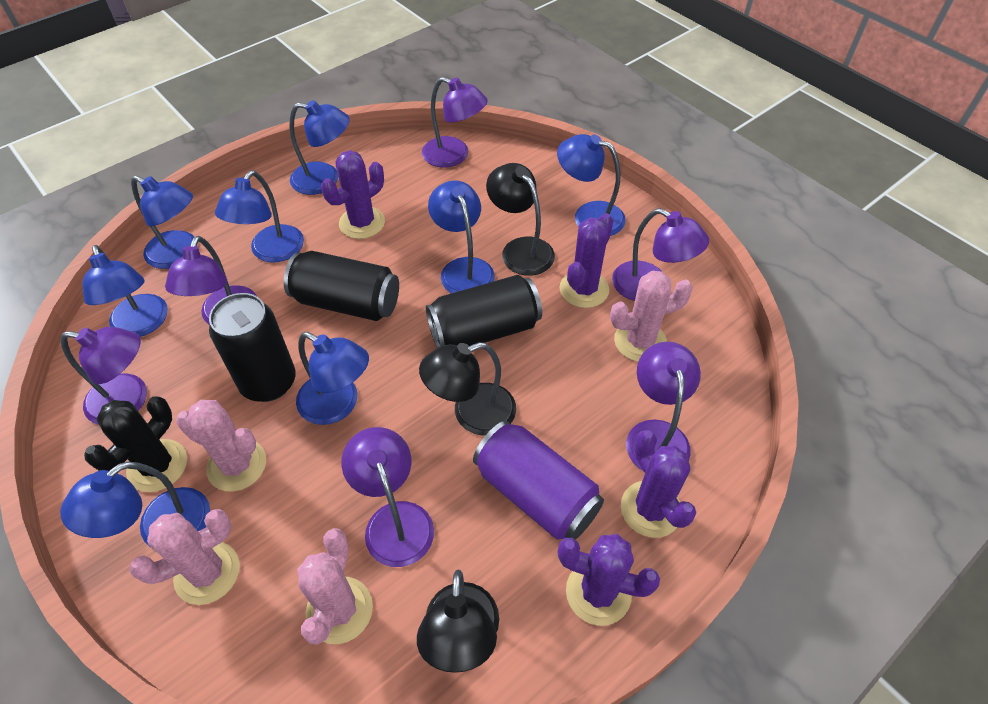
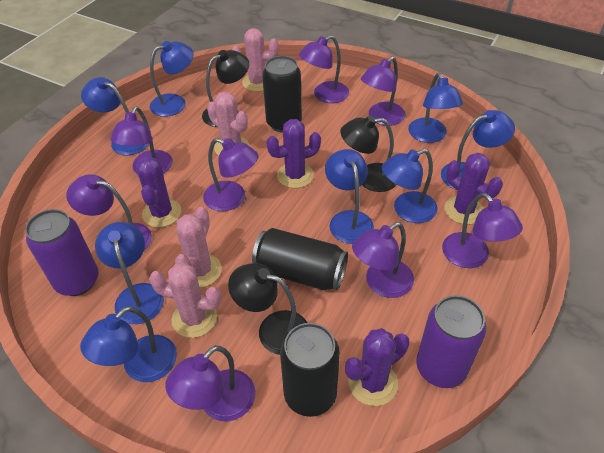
black cactus: 1 -> 0
purple can: 1 -> 2
purple lamp: 6 -> 8

